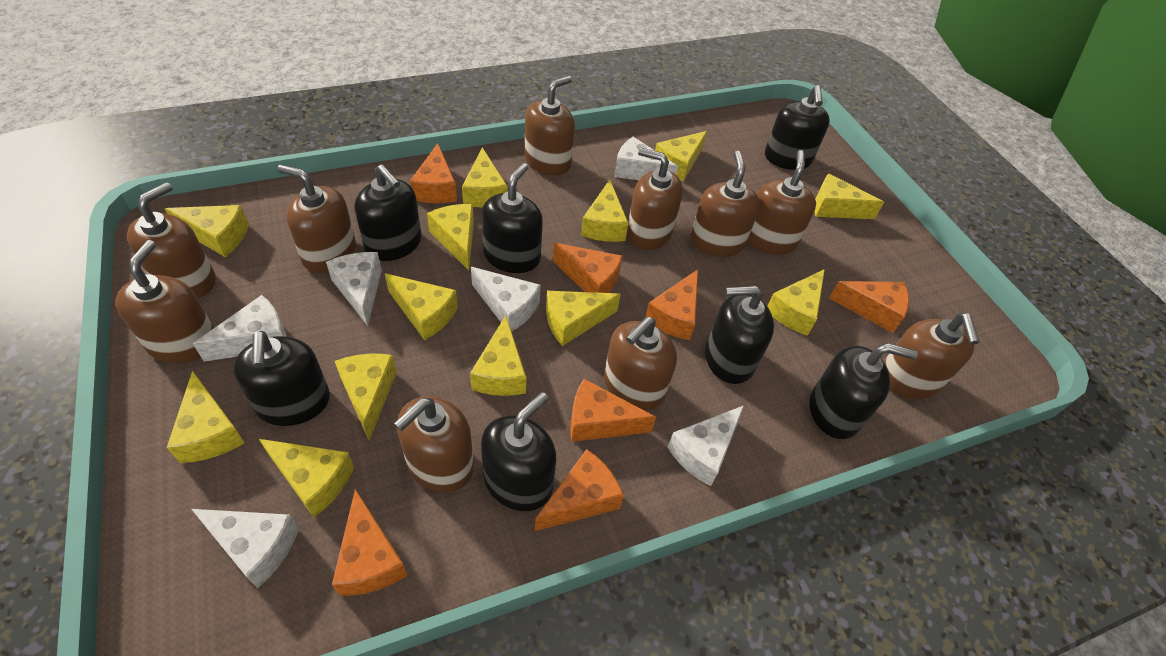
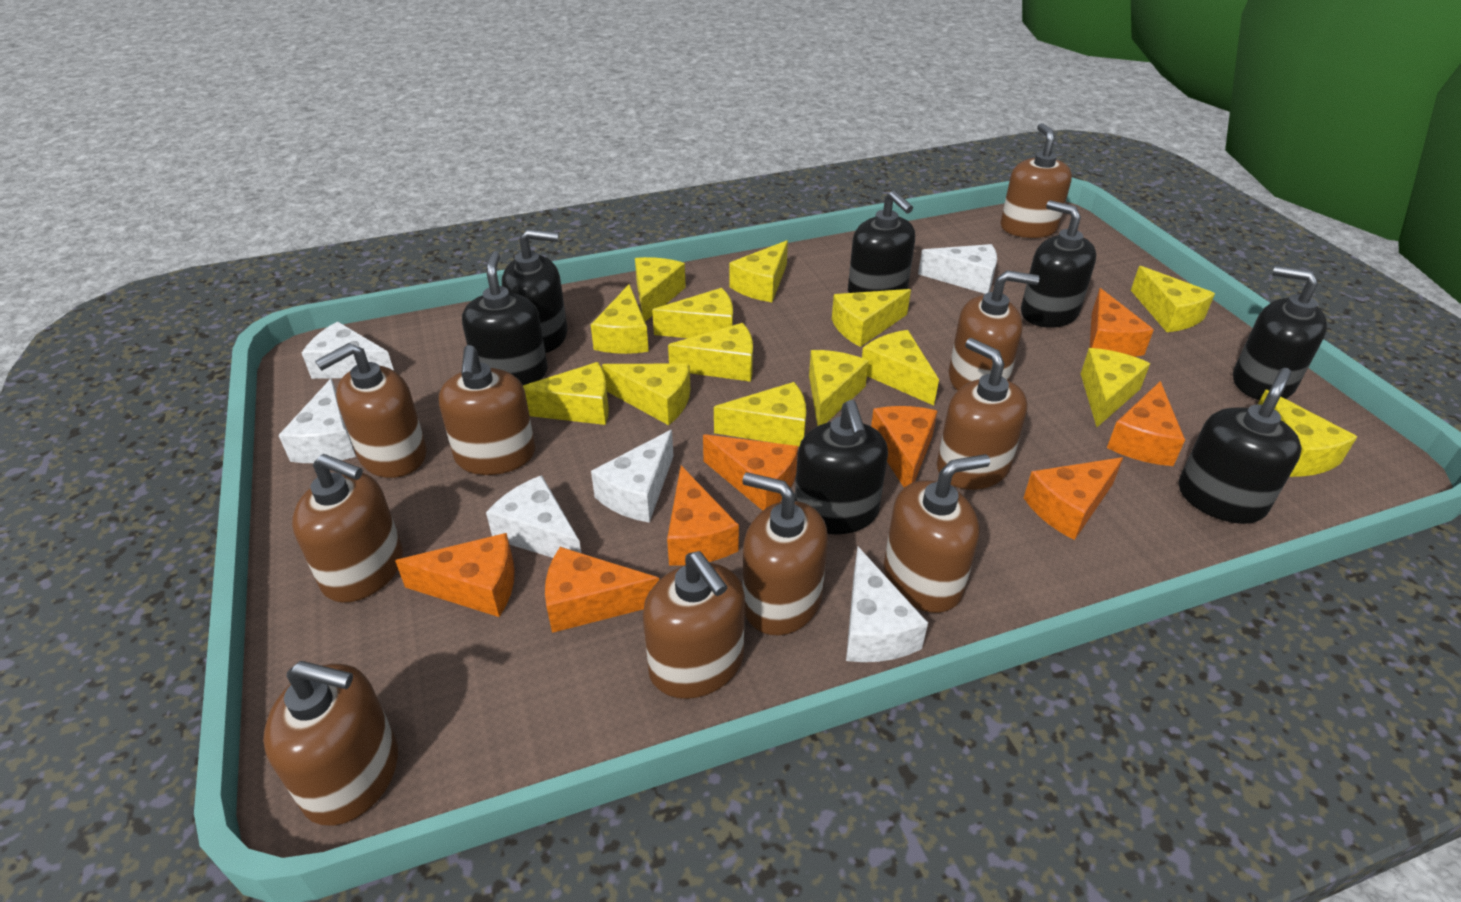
orange cheese: 7 -> 8
yellow cheese: 13 -> 14

